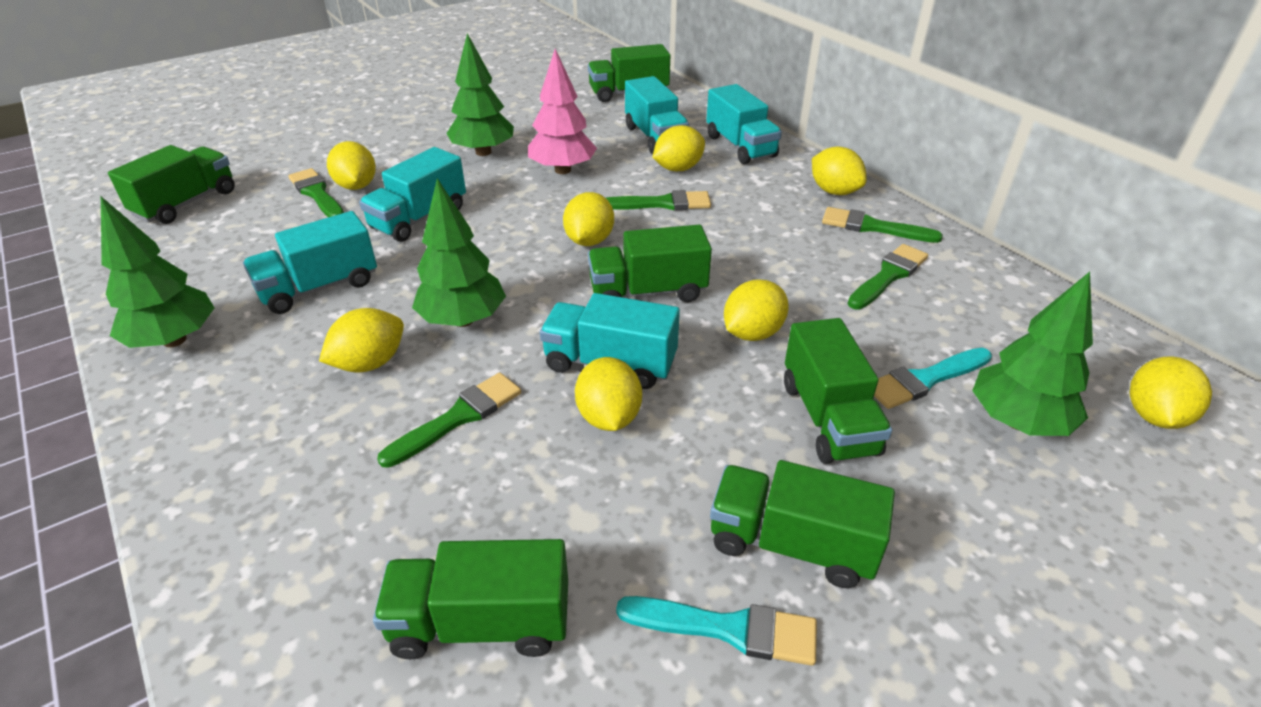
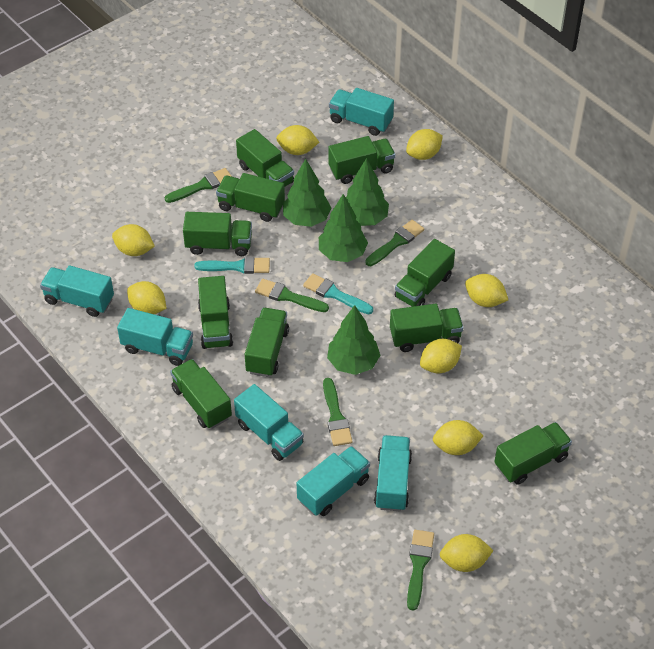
green truck: 6 -> 10
pink tree: 1 -> 0
turquoise truck: 5 -> 6

